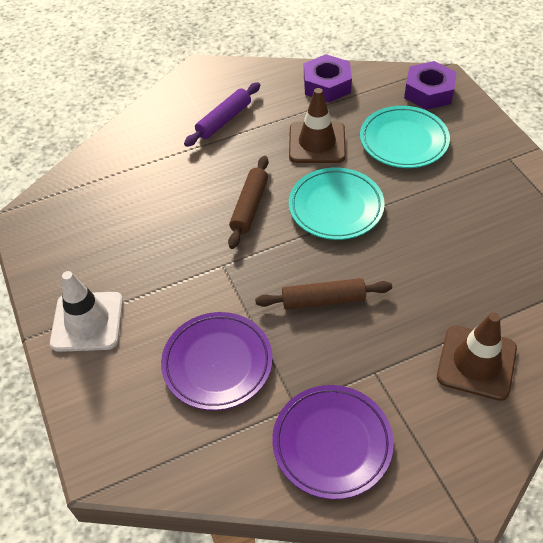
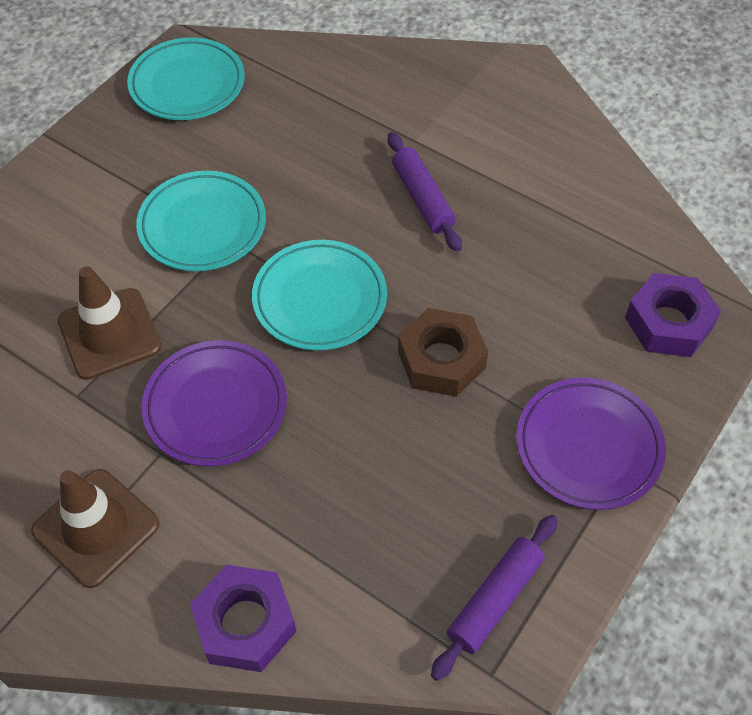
brown nut: 0 -> 1
brown rolling pin: 2 -> 0
purple rolling pin: 1 -> 2
turquoise plate: 2 -> 3
white traffic cone: 1 -> 0

